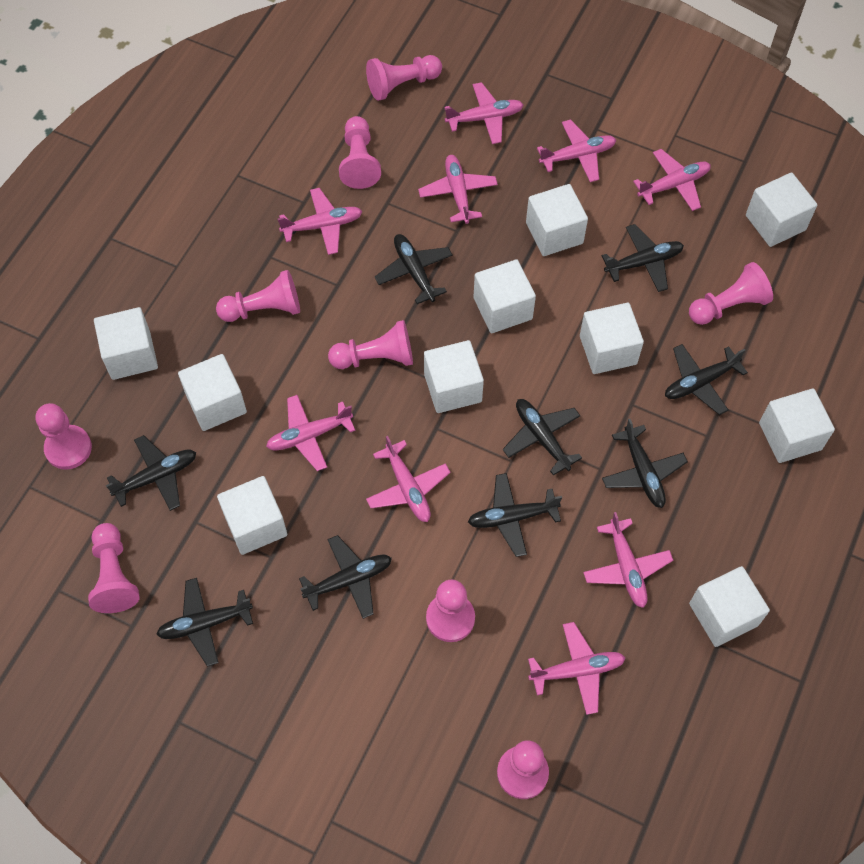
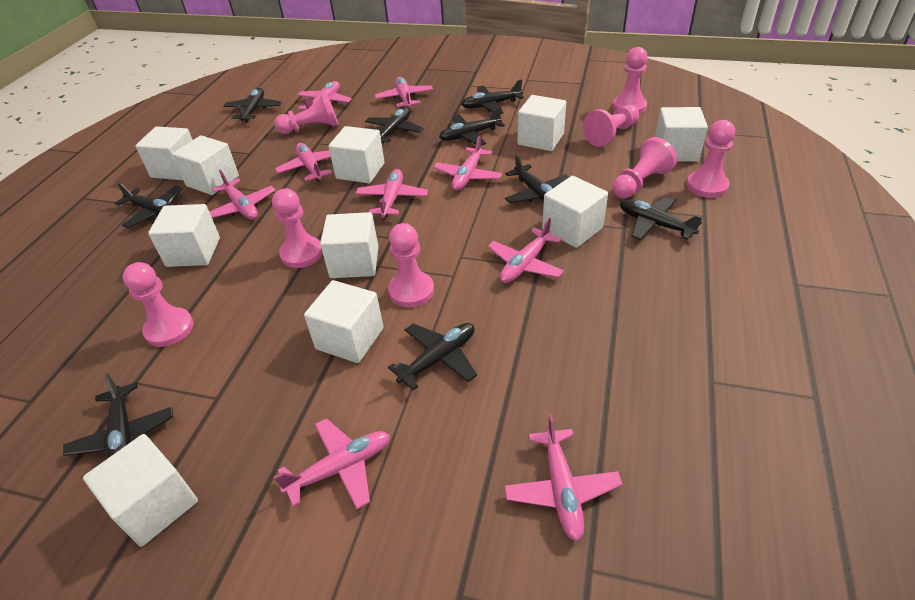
pink pawn: 9 -> 8

